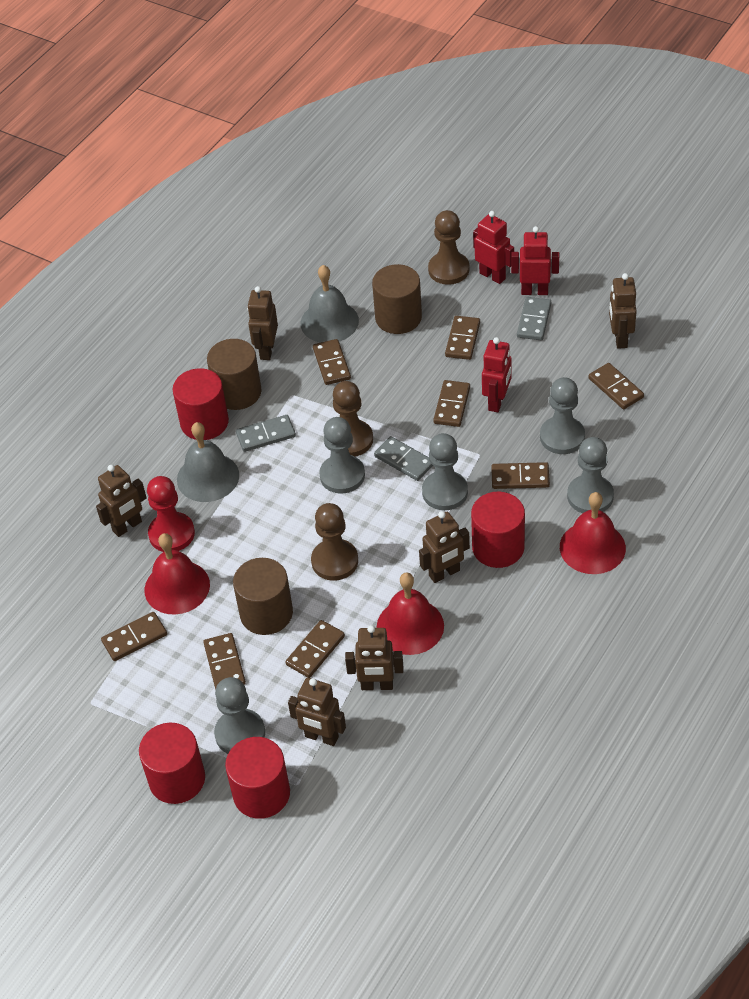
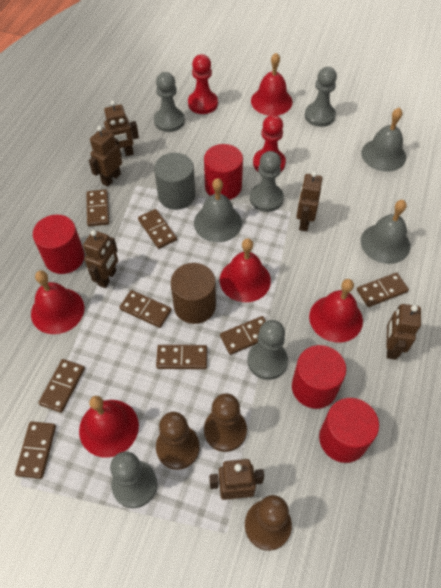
brown cylinder: 3 -> 1
grey bell: 2 -> 3
grey cylinder: 0 -> 1
grey domino: 3 -> 0
red bell: 3 -> 5
red pawn: 1 -> 2
red robot: 3 -> 0

